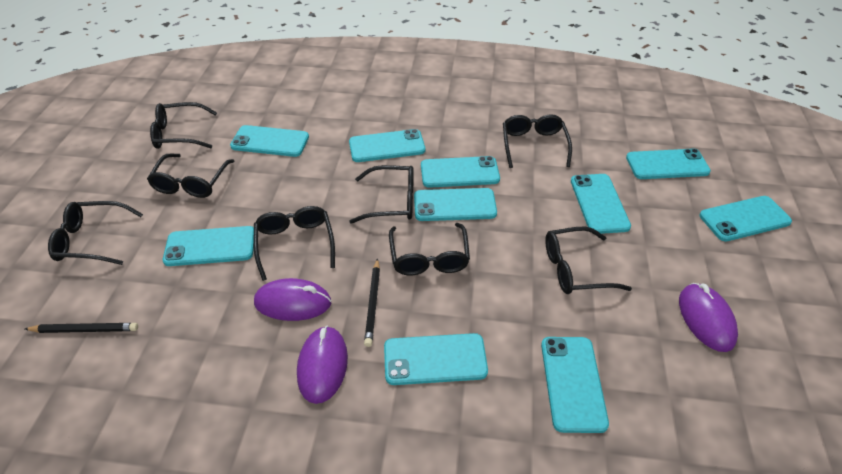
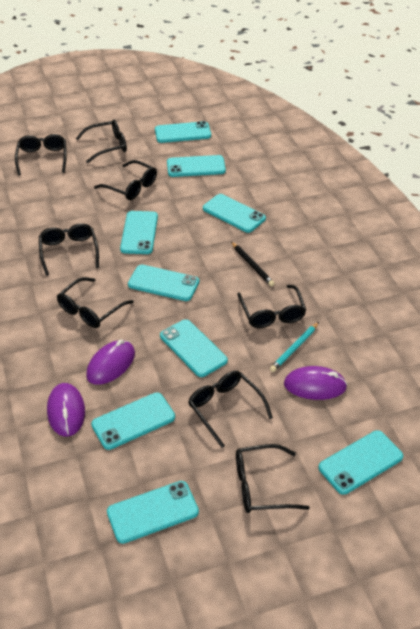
black pencil: 2 -> 1
turquoise pencil: 0 -> 1
turquoise phone: 10 -> 9

